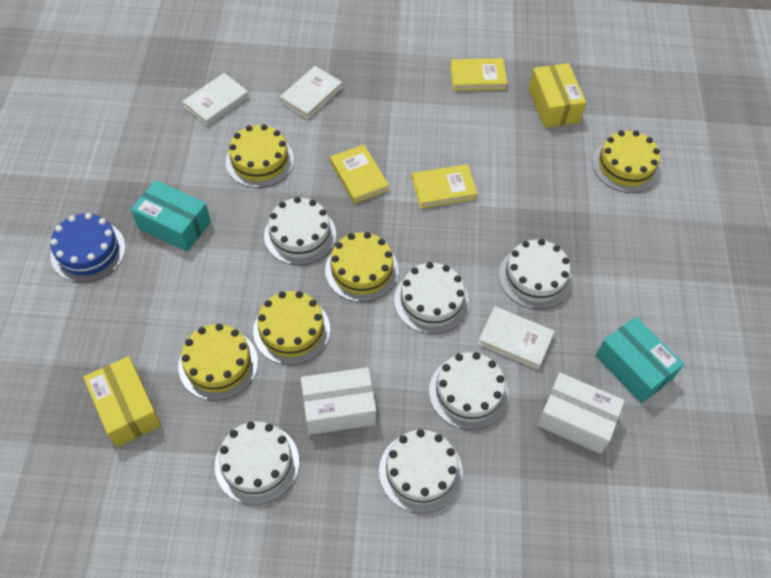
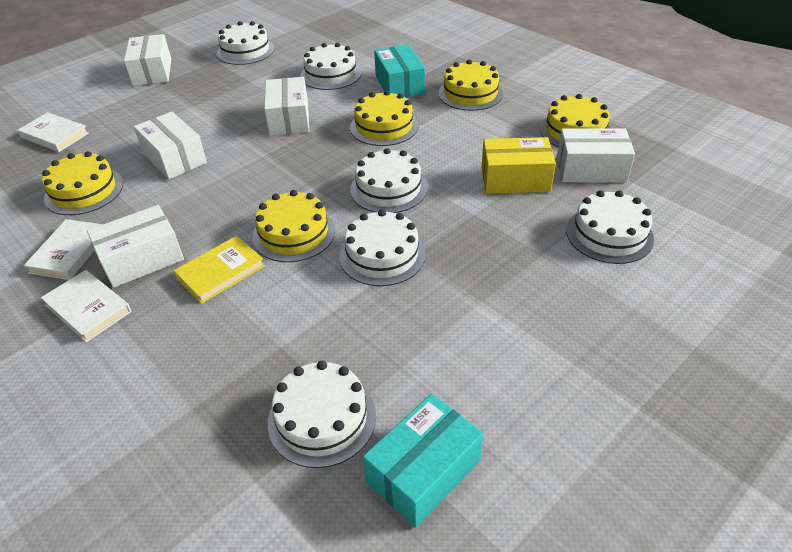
blue cake: 1 -> 0
white box: 2 -> 5
yellow book: 3 -> 1
yellow box: 2 -> 1

